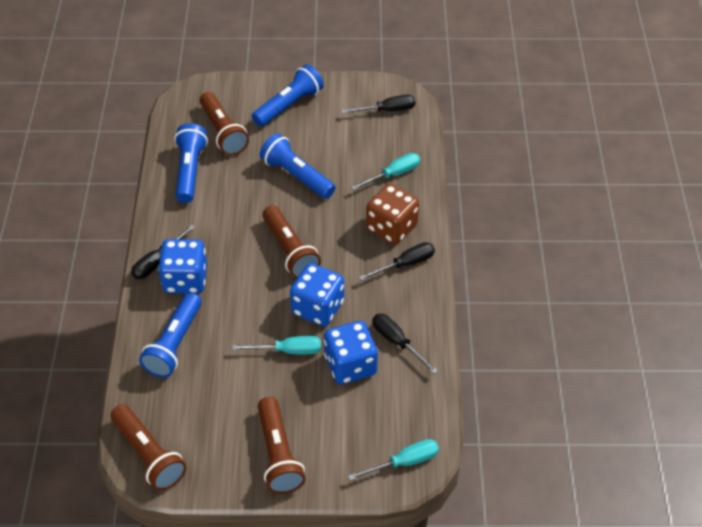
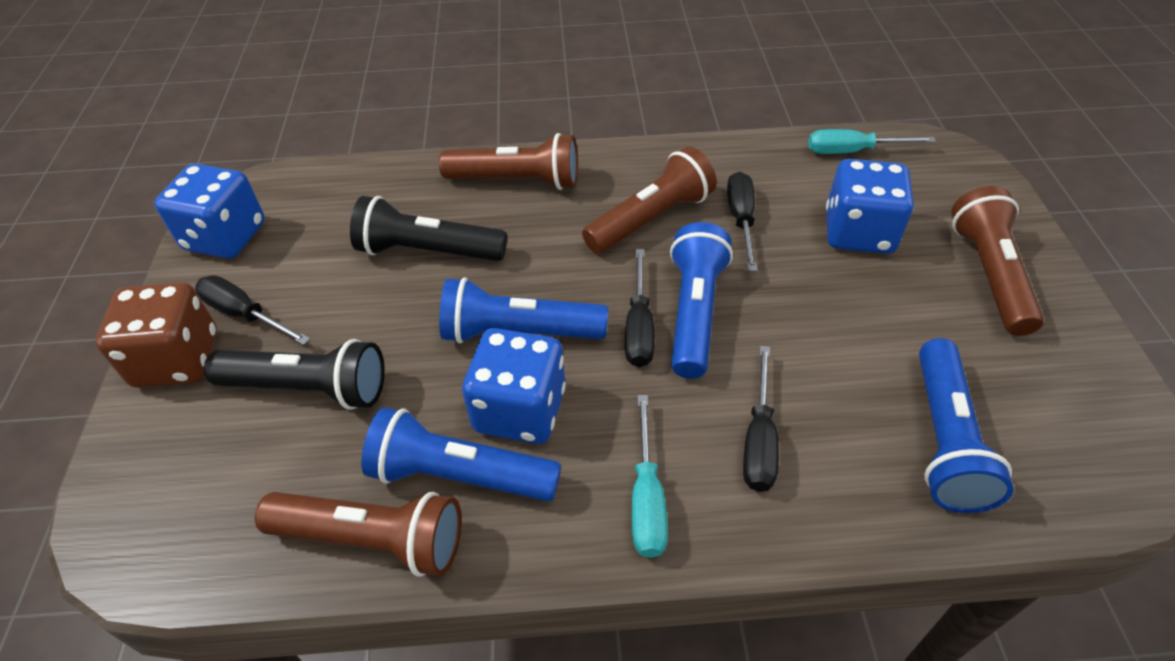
black flashlight: 0 -> 2
turquoise screwdriver: 3 -> 2

